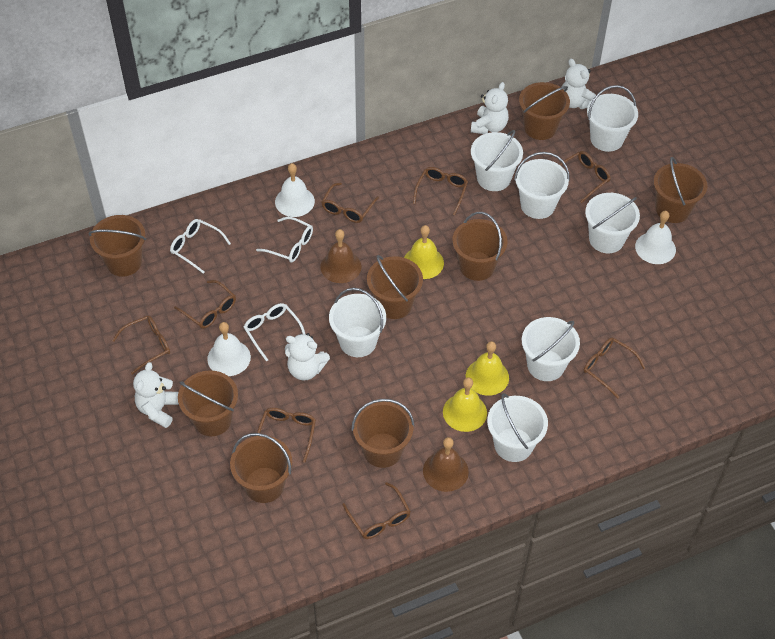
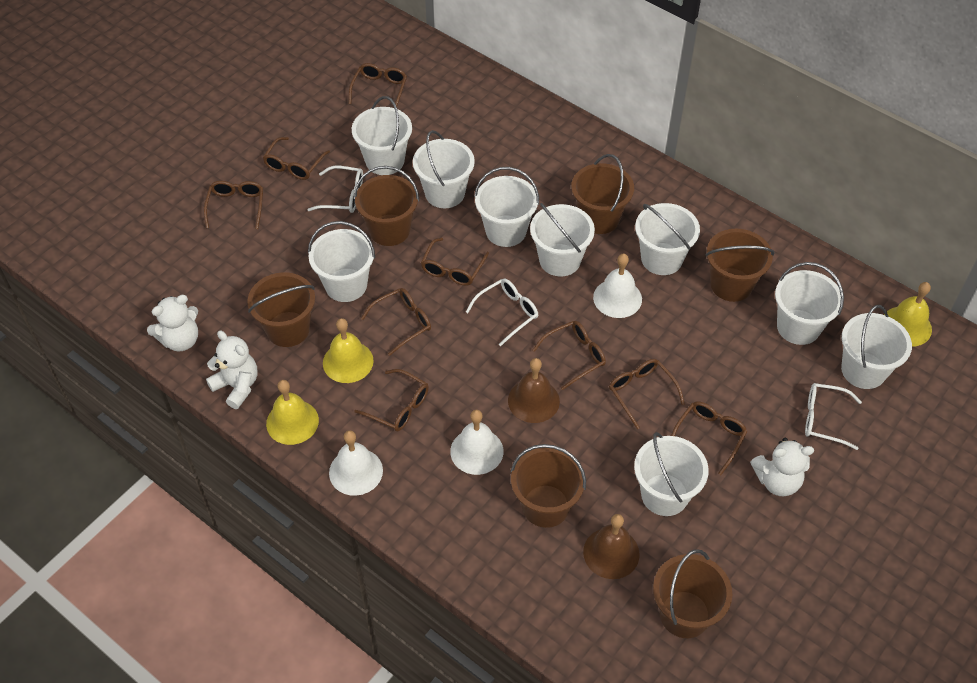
brown bucket: 8 -> 6
brown glasses: 8 -> 9
white bucket: 7 -> 9
white teddy bear: 4 -> 3

